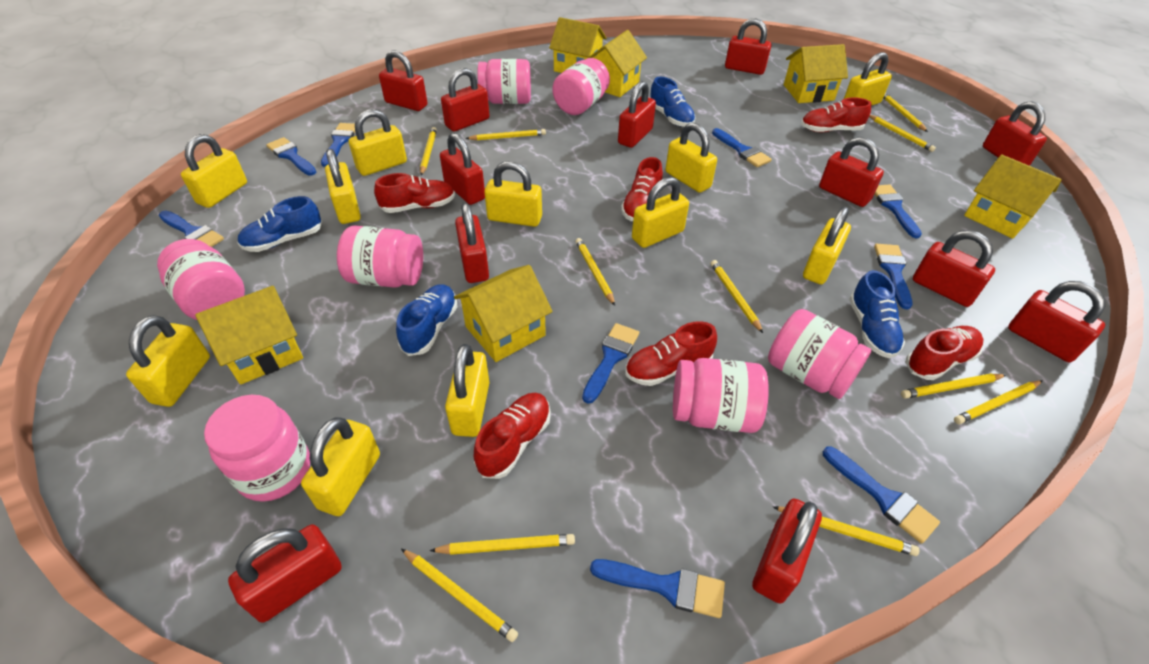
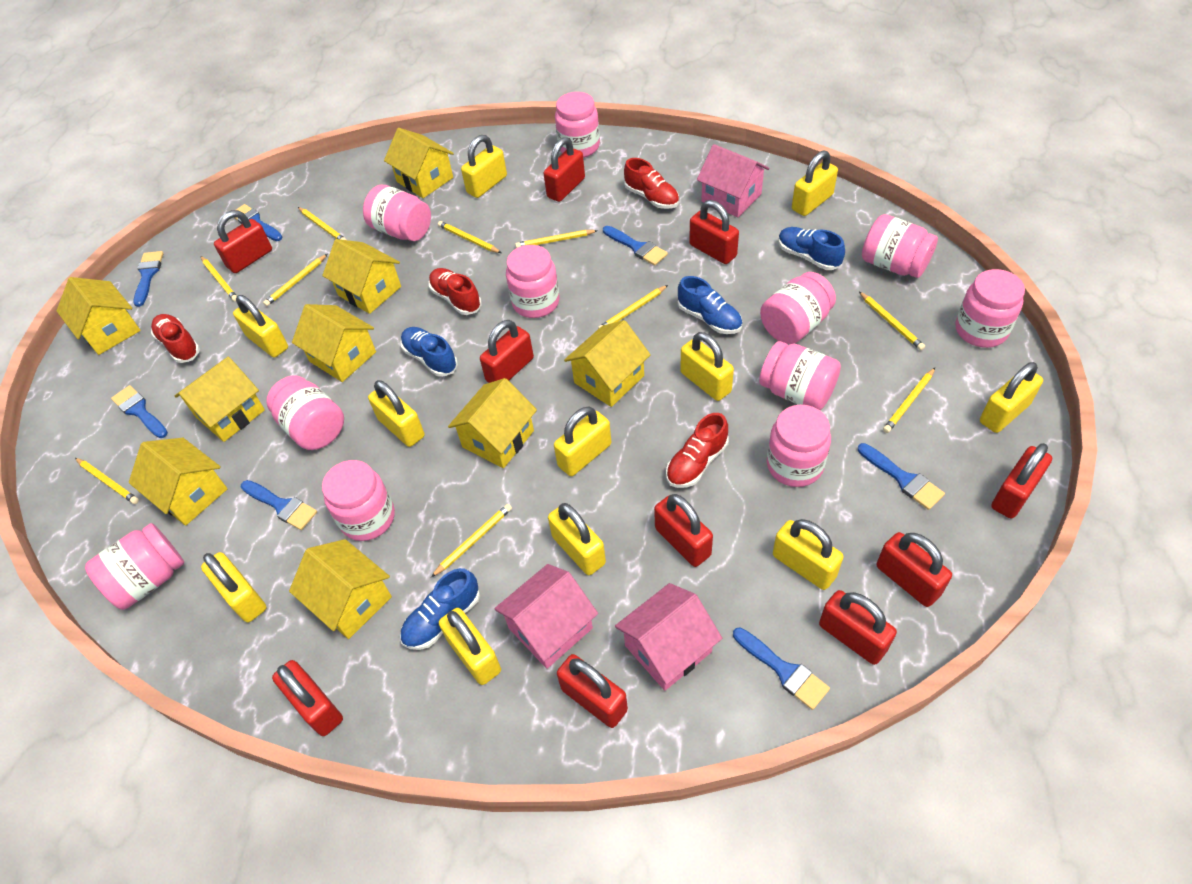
blue brush: 9 -> 7
pink house: 0 -> 3
pink jar: 7 -> 11
red padlock: 12 -> 10
red shoe: 6 -> 4
yellow house: 6 -> 9
yellow pencil: 11 -> 10

